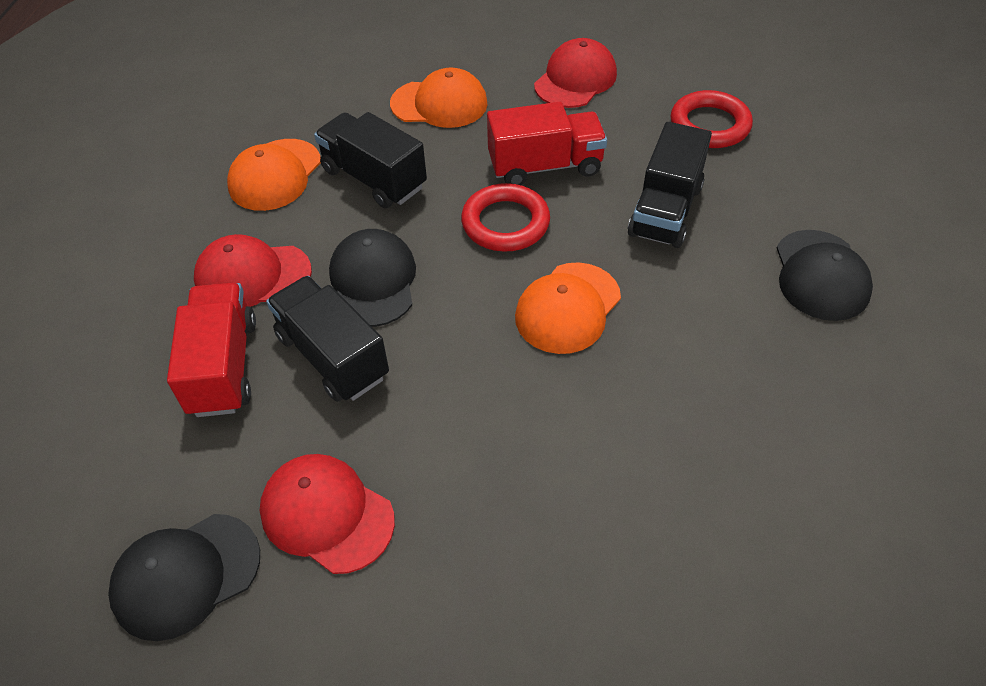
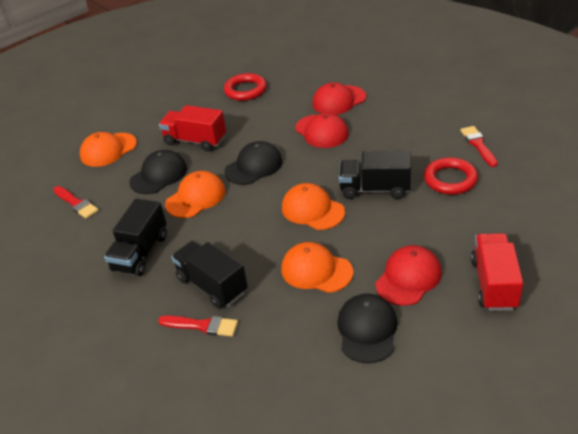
orange cap: 3 -> 4
red brush: 0 -> 3

